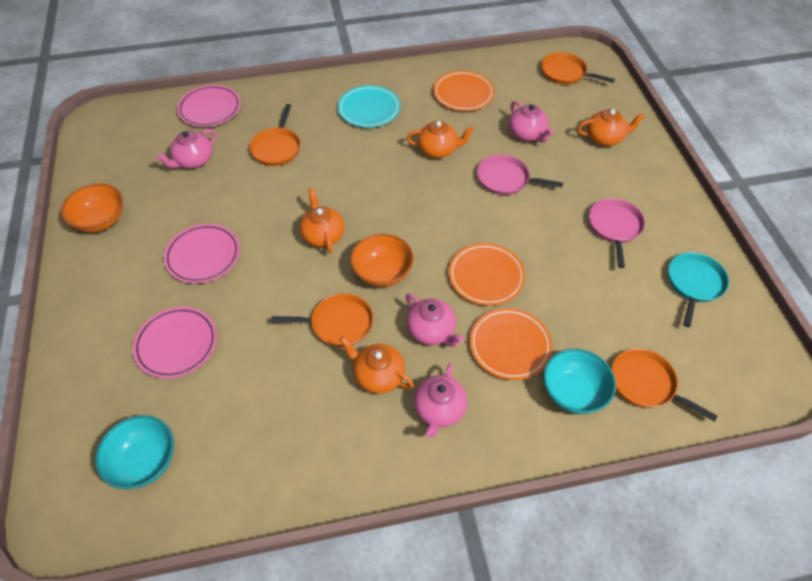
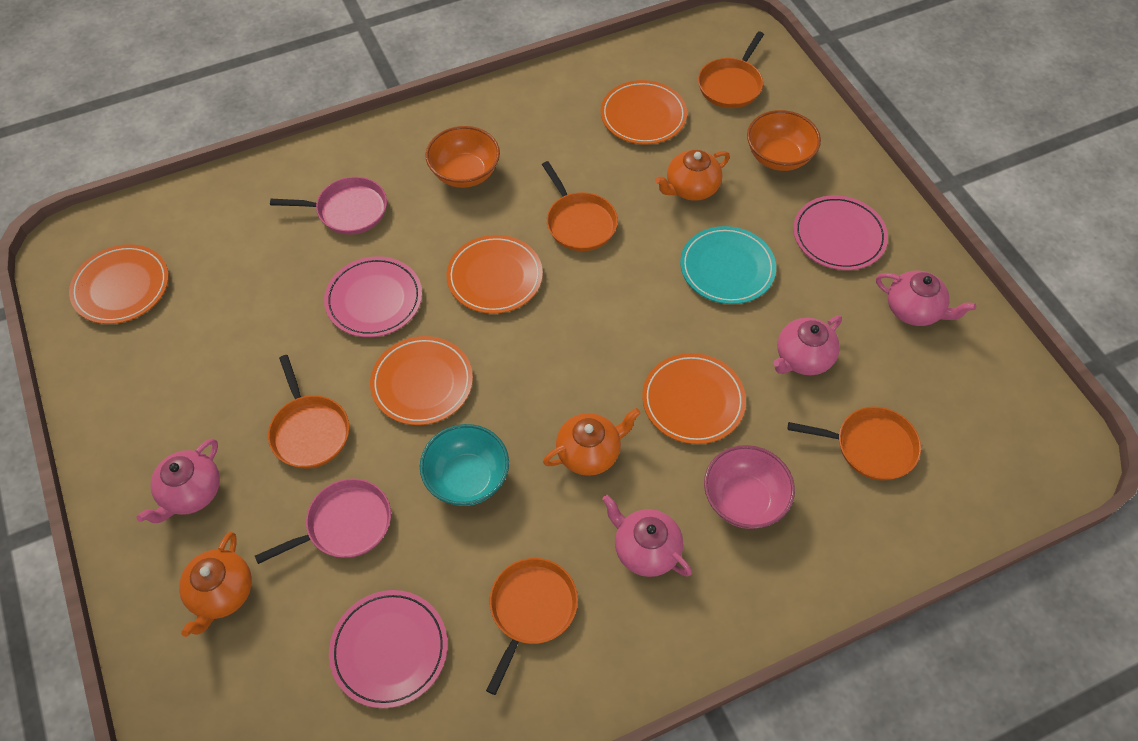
orange pan: 4 -> 5
orange plate: 3 -> 5
orange teapot: 4 -> 3
pink bowl: 0 -> 1
turquoise bowl: 2 -> 1
turquoise pan: 1 -> 0

